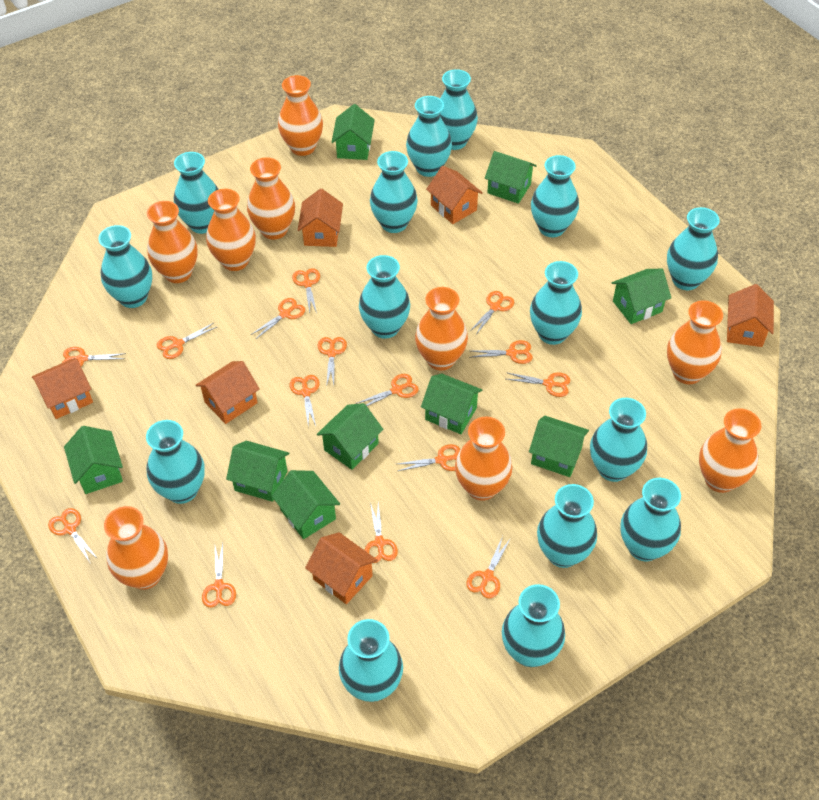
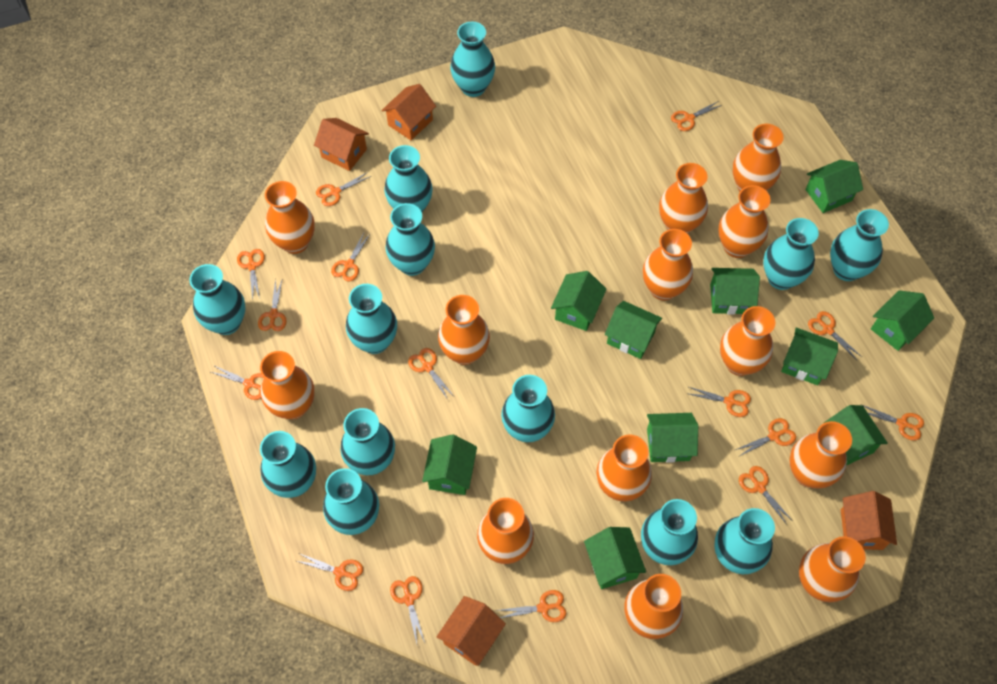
green house: 9 -> 10
orange house: 6 -> 4
orange vase: 9 -> 13
turquoise vase: 15 -> 13

